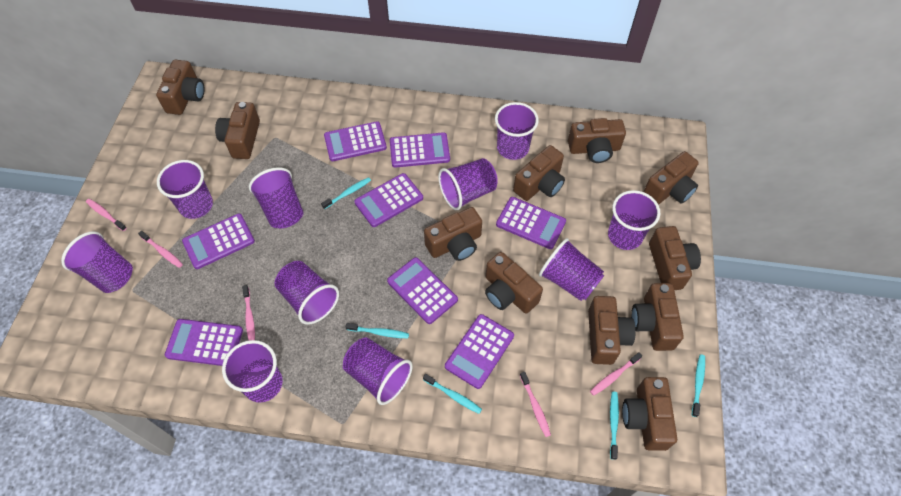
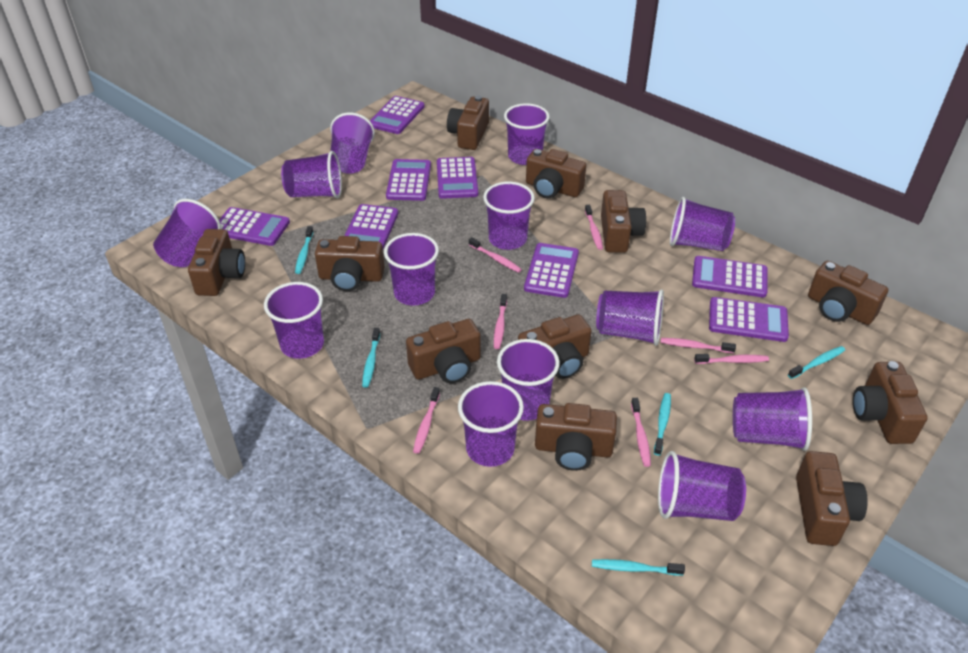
pink toothbrush: 5 -> 7
purple cup: 10 -> 13

